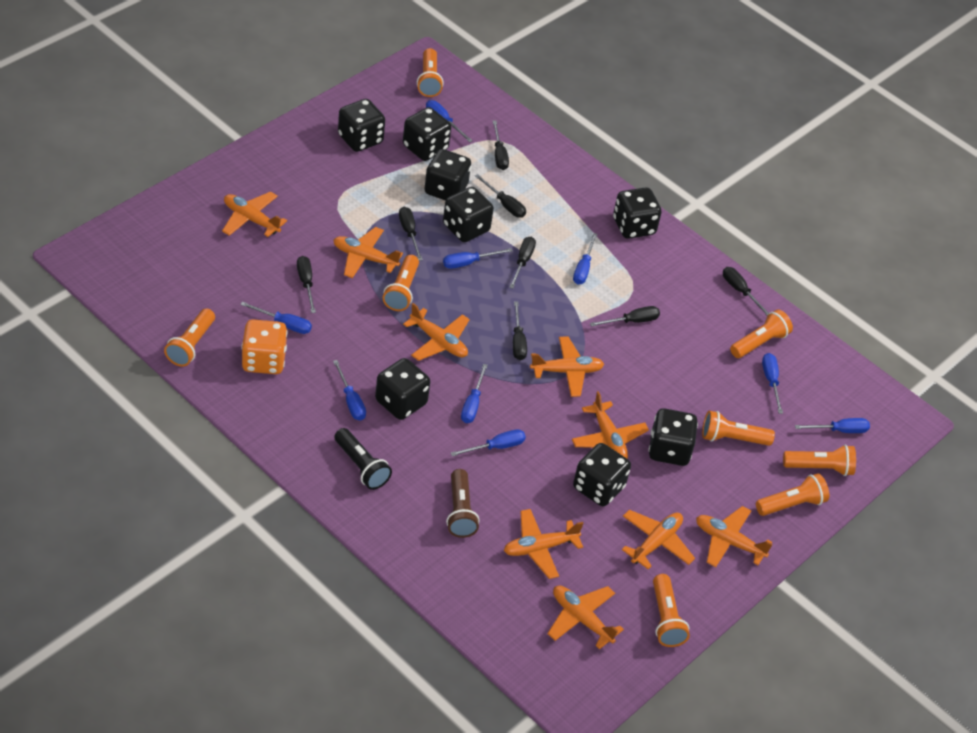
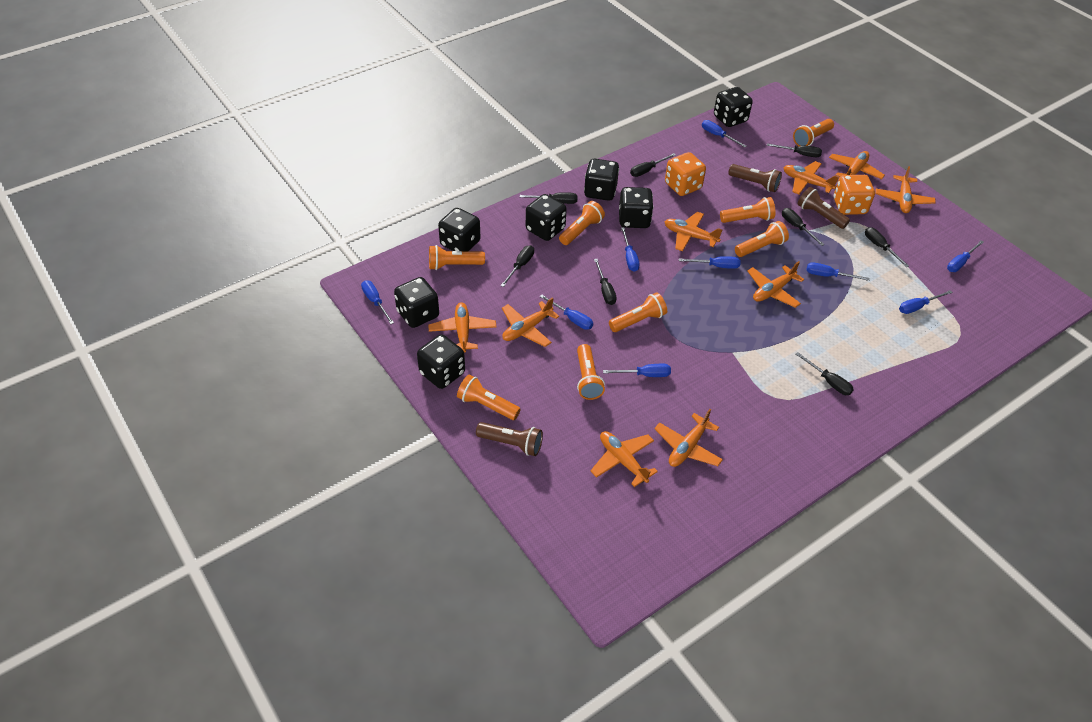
black dice: 8 -> 7
black flashlight: 1 -> 0
brown flashlight: 1 -> 3
orange dice: 1 -> 2

